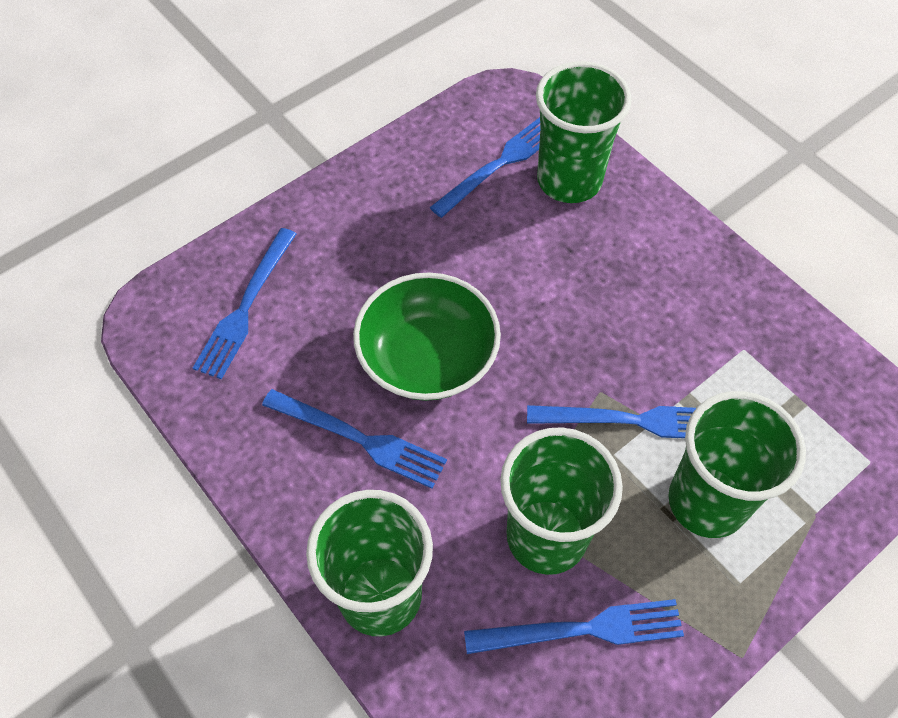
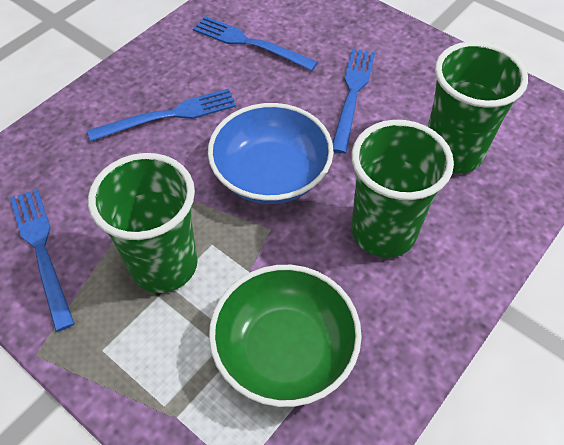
blue bowl: 0 -> 1
blue fork: 5 -> 4
green cup: 4 -> 3

